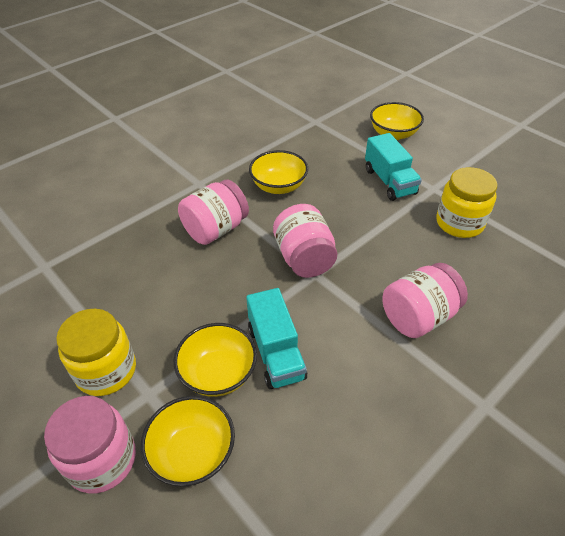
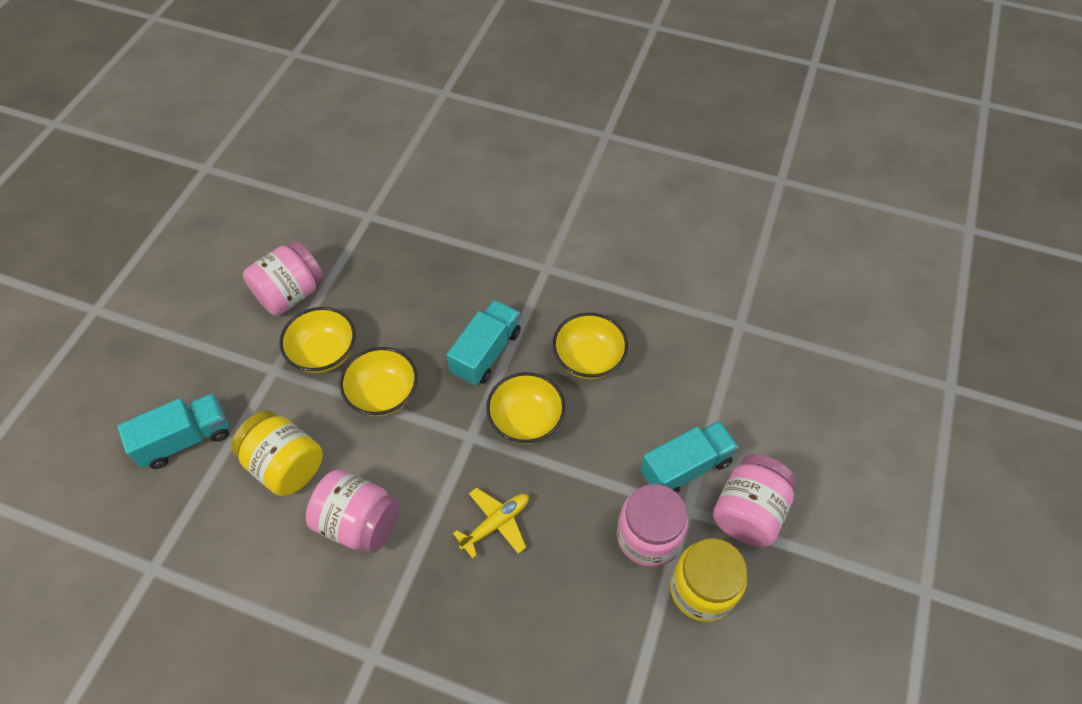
turquoise truck: 2 -> 3
yellow plane: 0 -> 1

